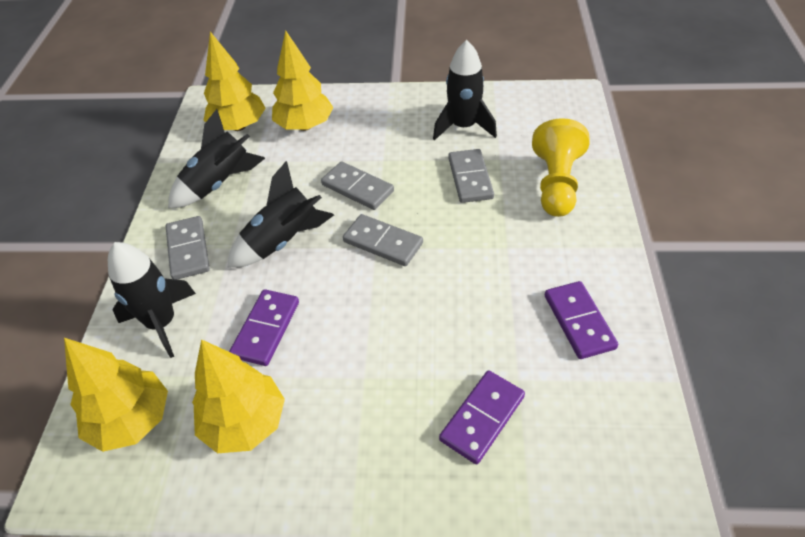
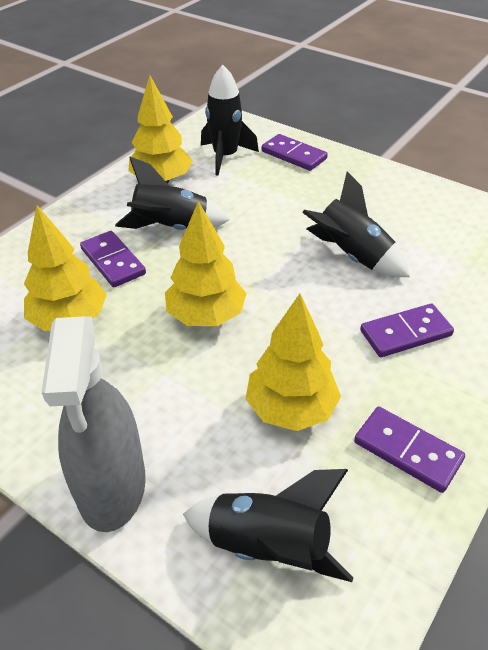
grey domino: 4 -> 0
grey spray bottle: 0 -> 1
purple domino: 3 -> 4
yellow pawn: 1 -> 0

